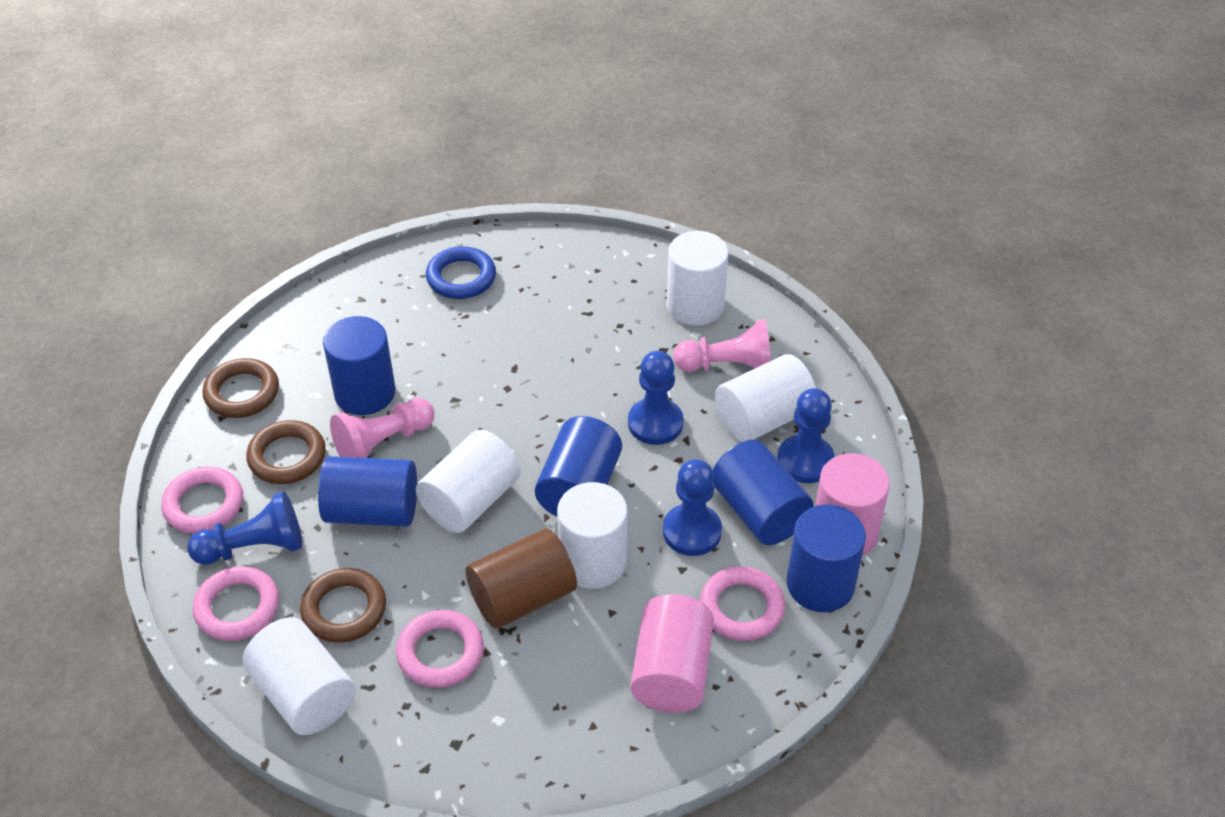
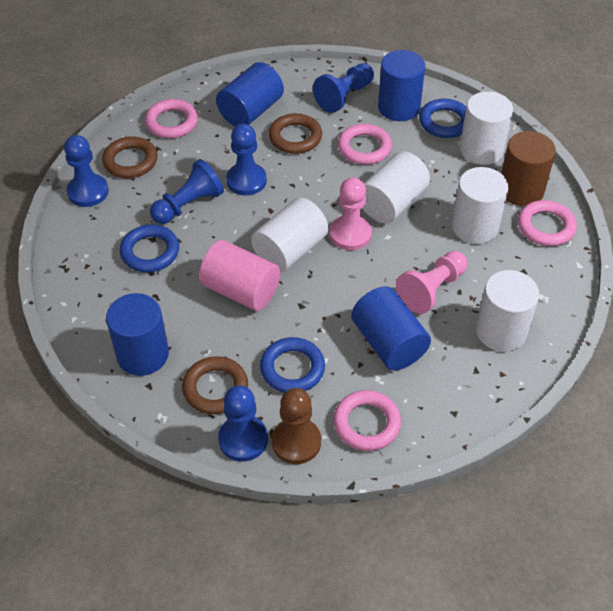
blue cylinder: 5 -> 4
blue pawn: 4 -> 5
blue ring: 1 -> 3
brown pawn: 0 -> 1
pink cylinder: 2 -> 1

